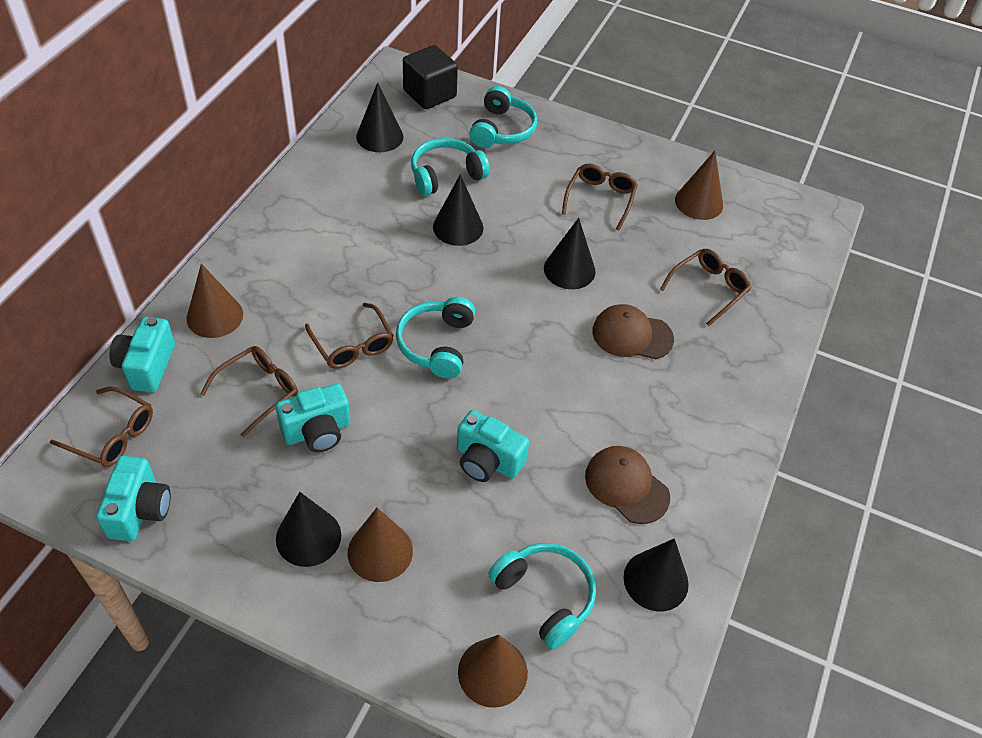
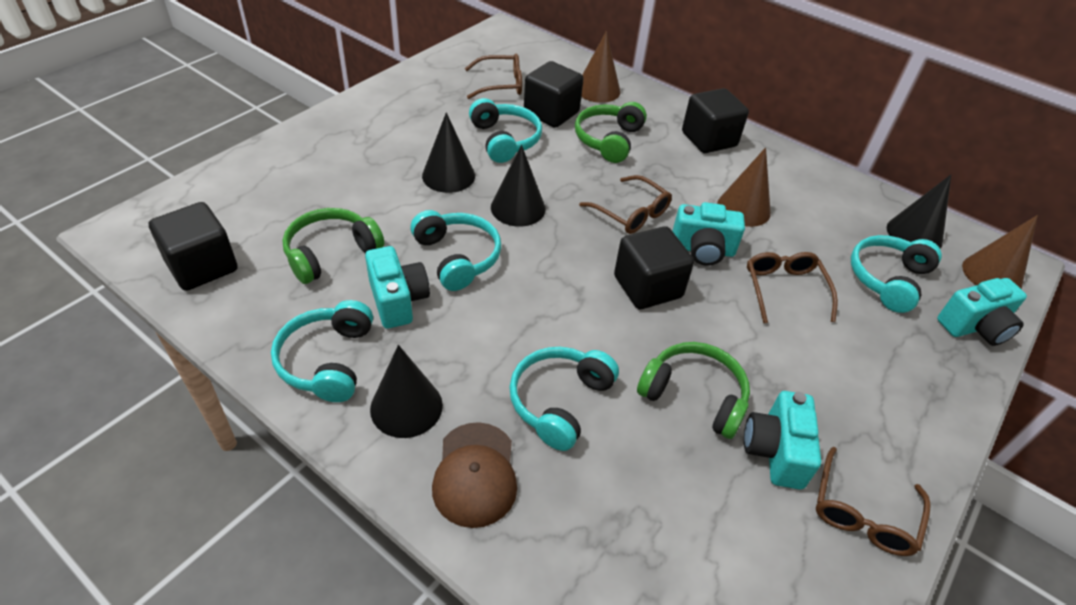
black cone: 5 -> 4
black cube: 1 -> 4
brown cap: 2 -> 1
brown cone: 4 -> 3
brown glasses: 5 -> 4
green headphones: 0 -> 3
turquoise headphones: 4 -> 5

